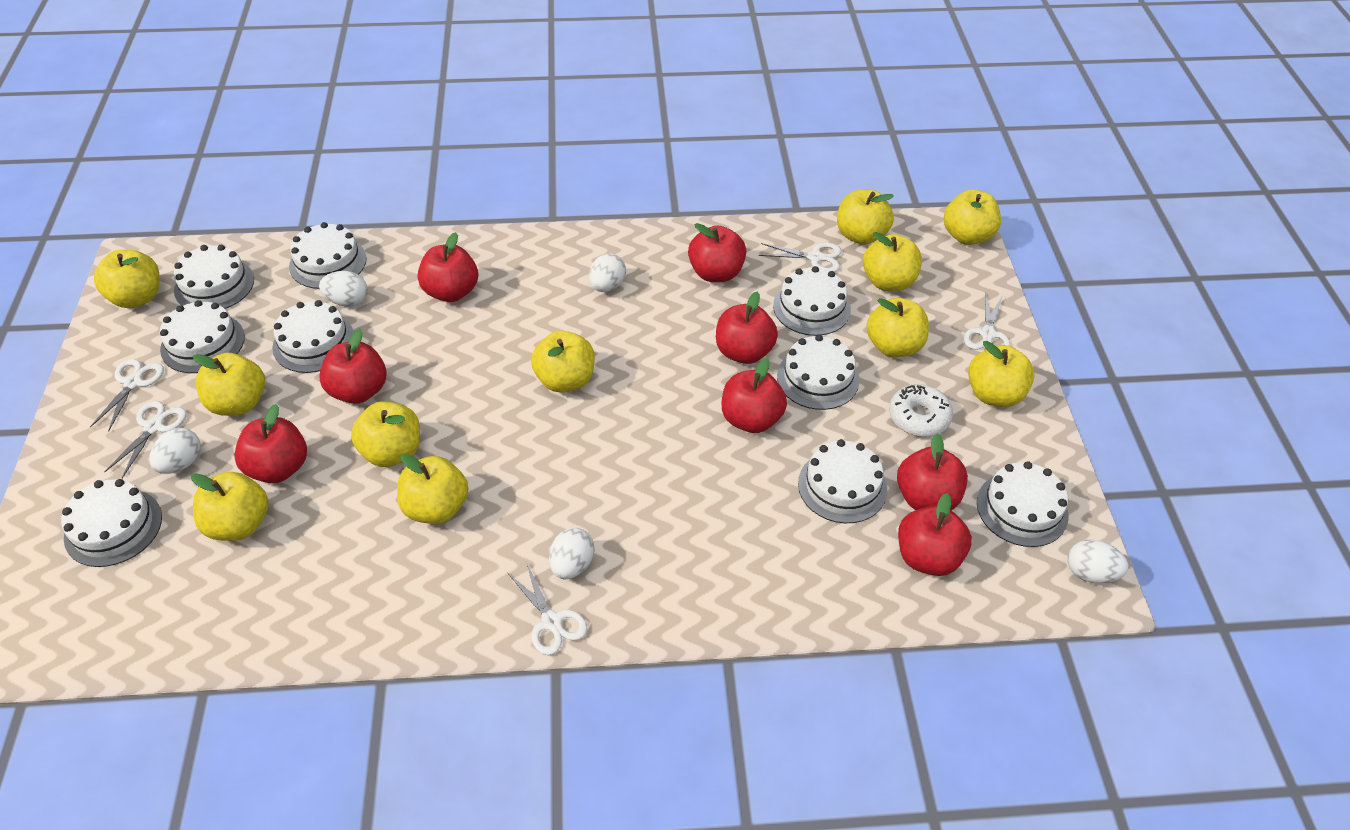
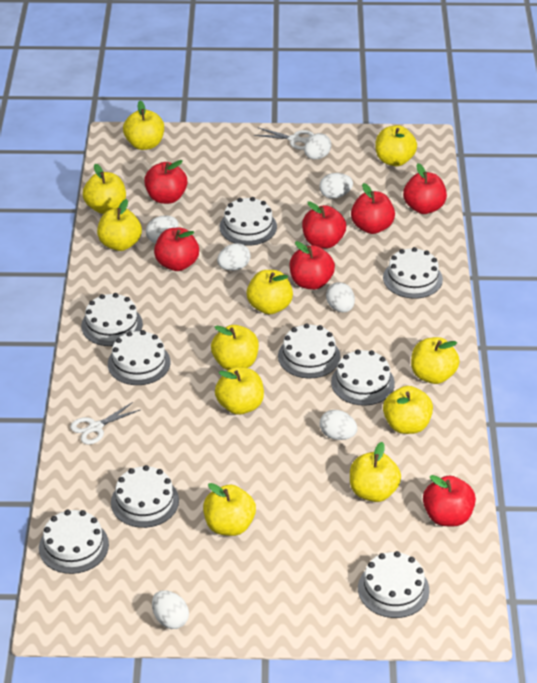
red apple: 8 -> 7
white donut: 1 -> 0
white egg: 5 -> 7
white scissors: 5 -> 2

